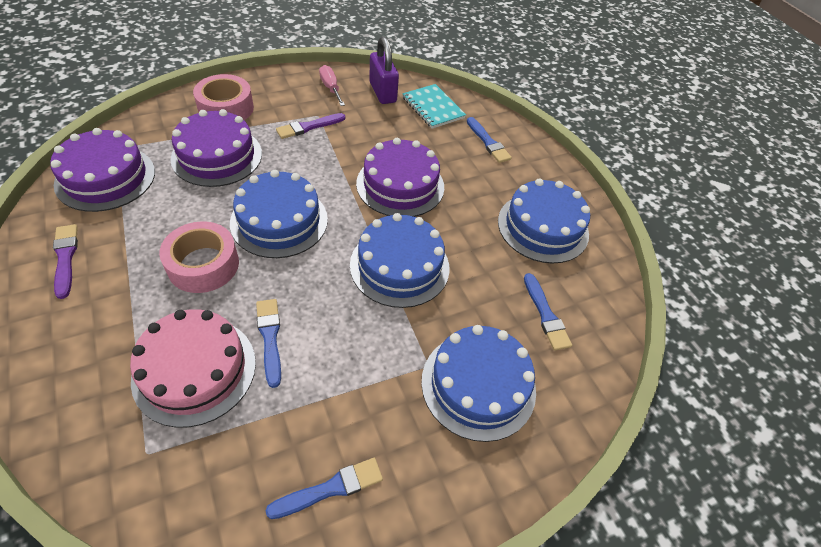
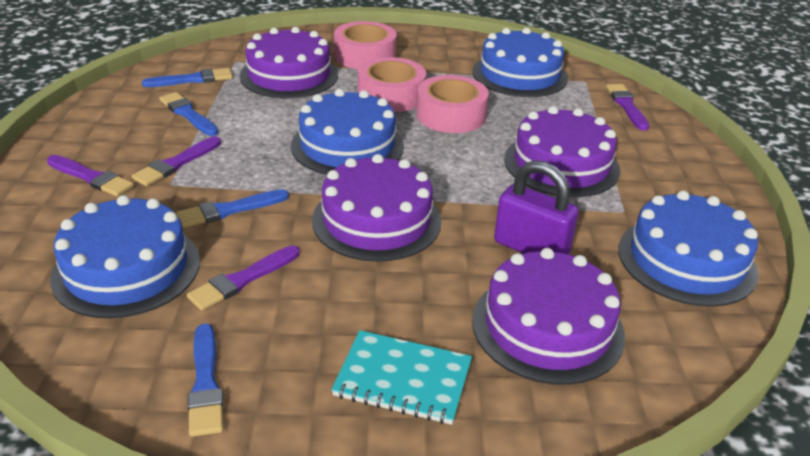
pink cake: 1 -> 0
pink screwdriver: 1 -> 0
pink tape: 2 -> 3
purple brush: 2 -> 4
purple cake: 3 -> 4

